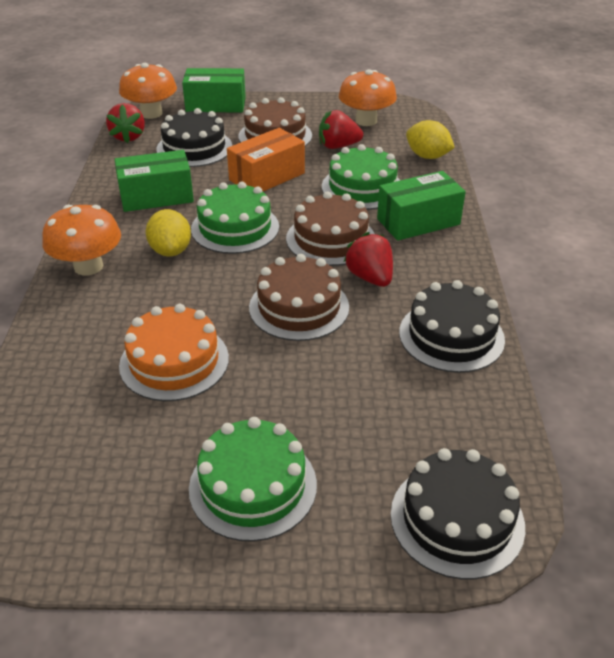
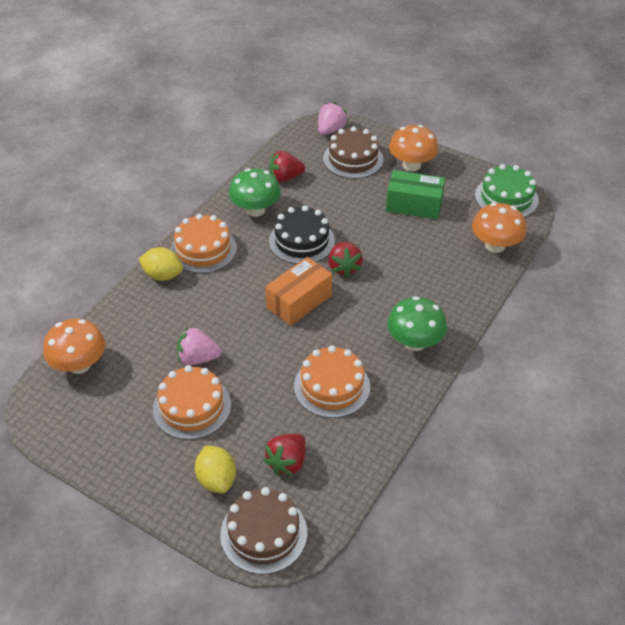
black cake: 3 -> 1
brown cake: 3 -> 2
green box: 3 -> 1
green cake: 3 -> 1
green mushroom: 0 -> 2
orange cake: 1 -> 3
pink strawberry: 0 -> 2

